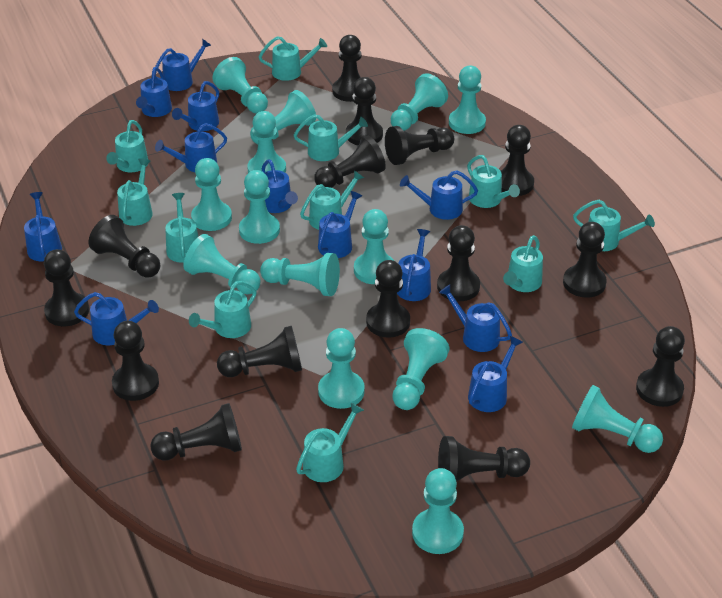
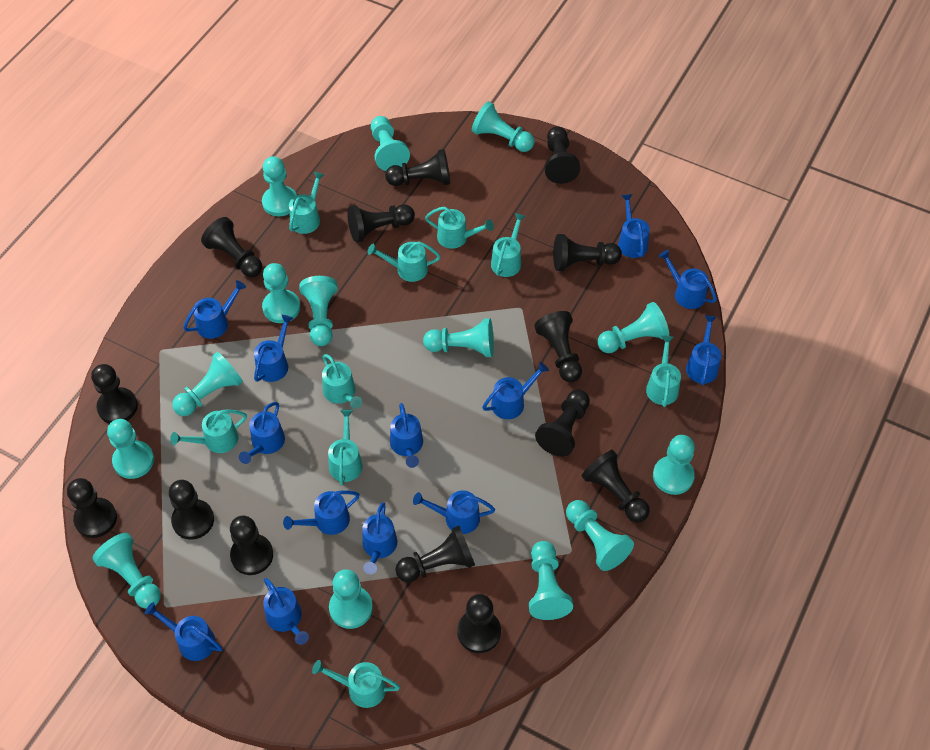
black pawn: 15 -> 14
blue watering can: 12 -> 13
turquoise watering can: 11 -> 9

